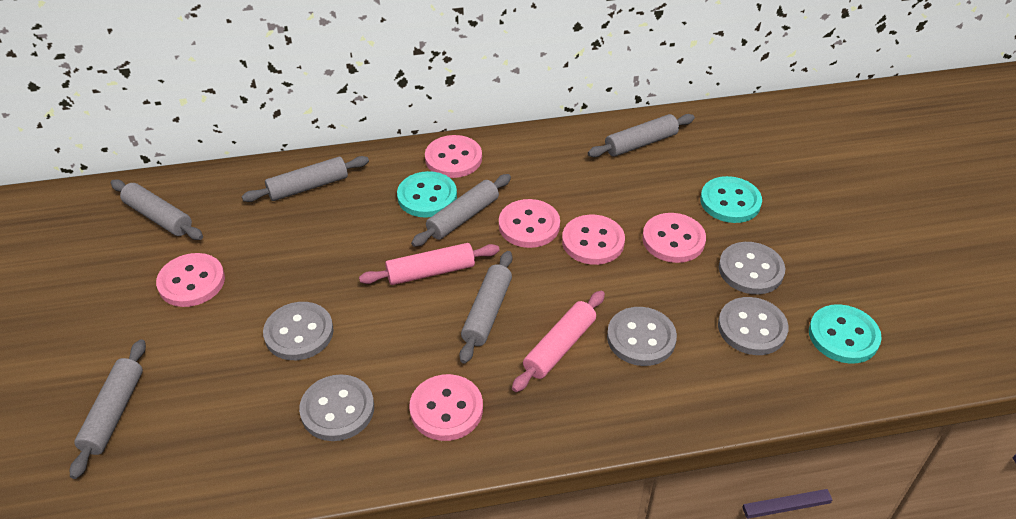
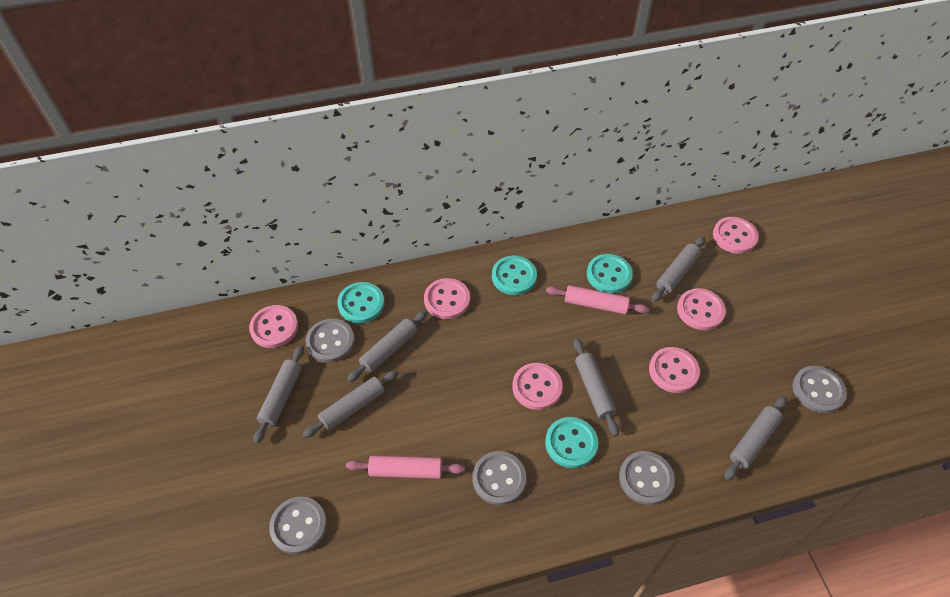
turquoise button: 3 -> 4

